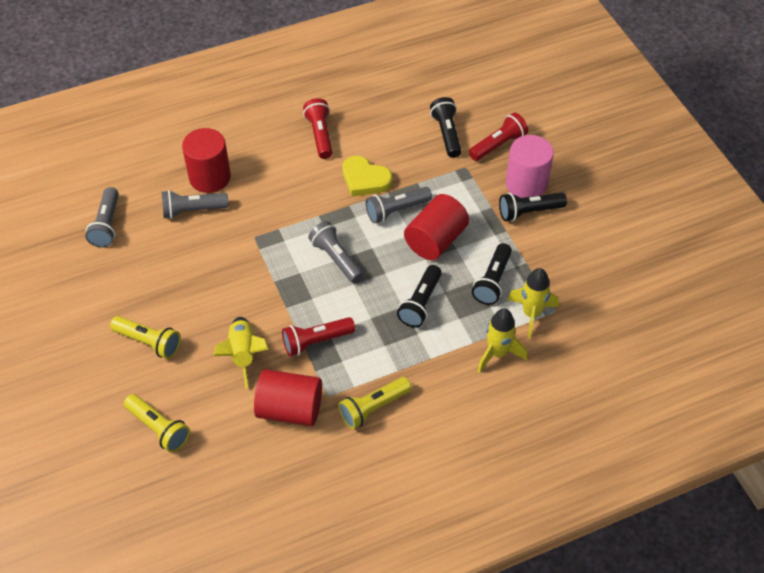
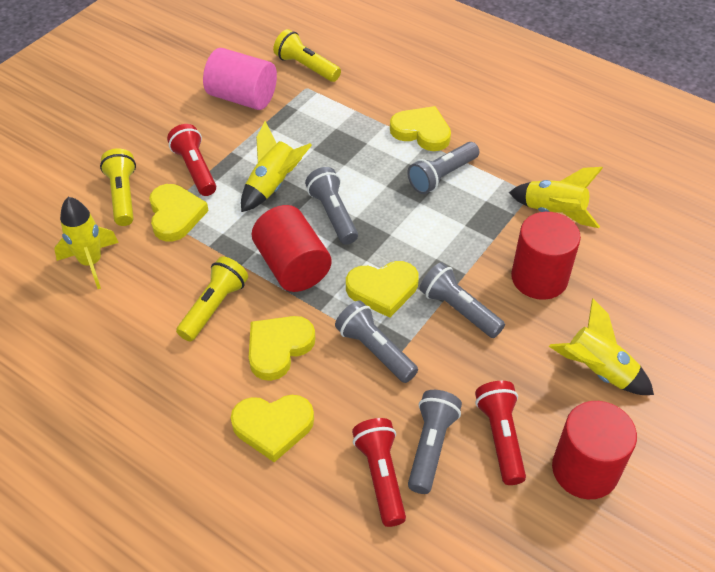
black flashlight: 4 -> 0
grey flashlight: 4 -> 5
yellow heart: 1 -> 5
yellow rocket: 3 -> 4

